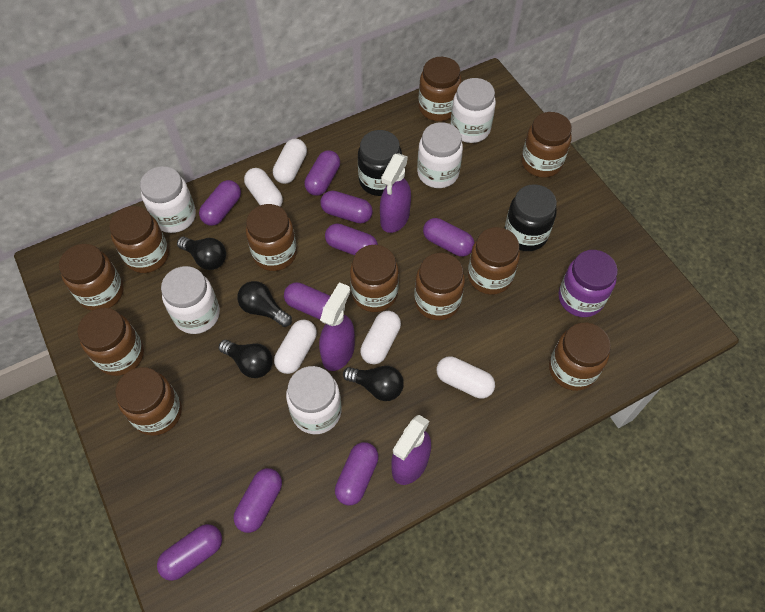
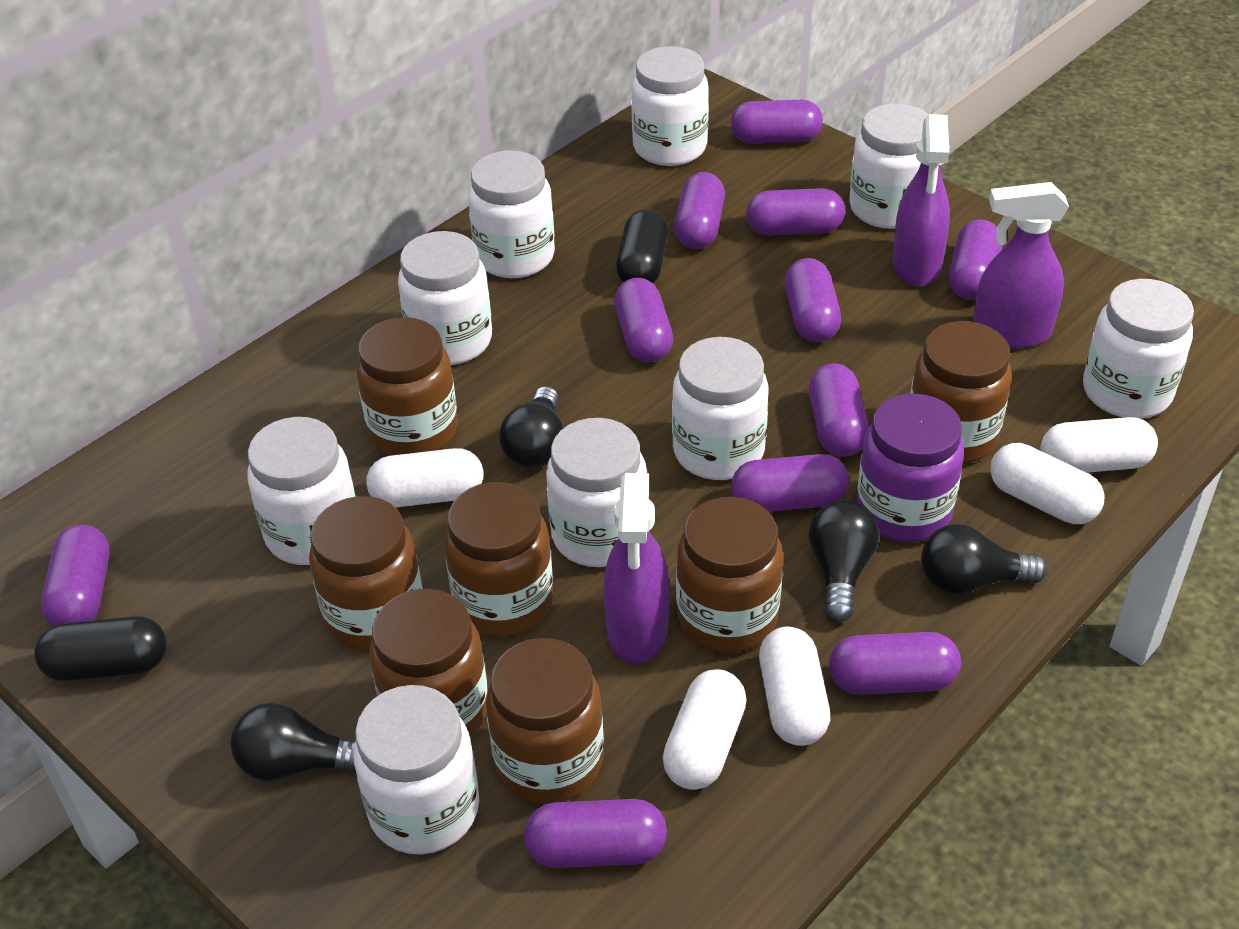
black capsule: 0 -> 2
black jar: 2 -> 0
brown jar: 11 -> 7
purple capsule: 9 -> 11
white jar: 5 -> 9

